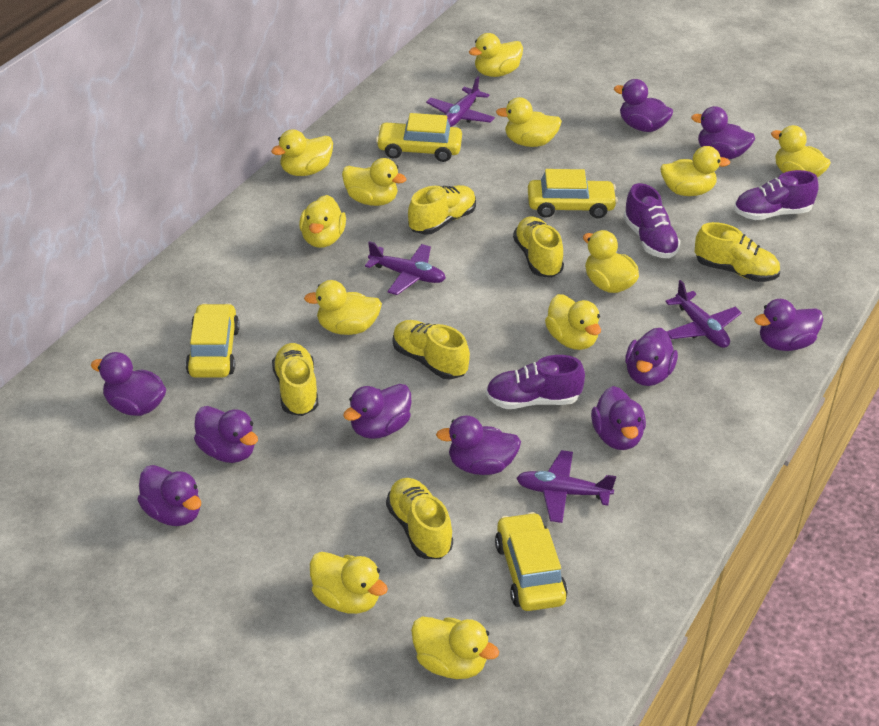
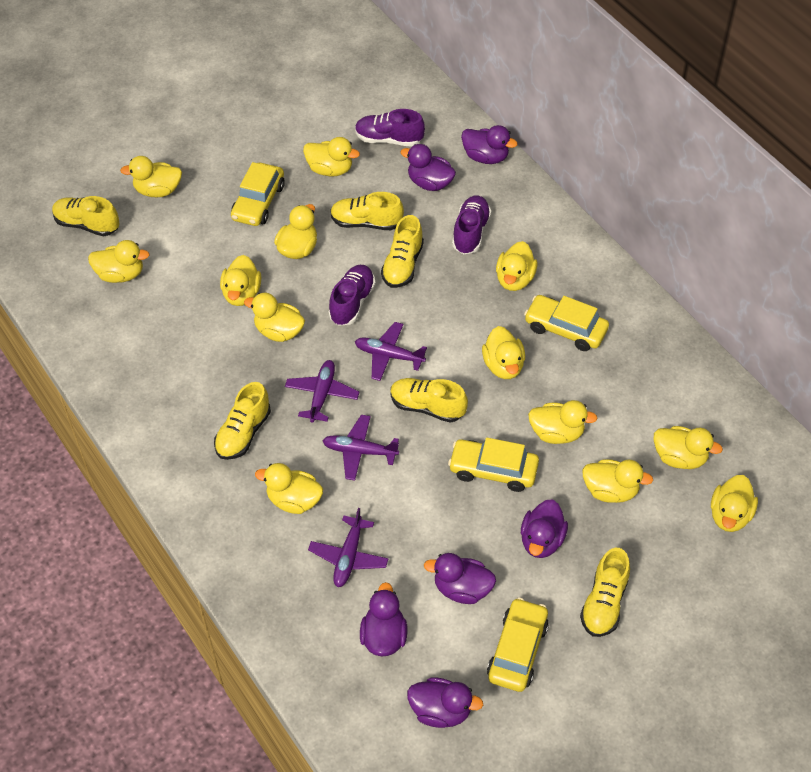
purple duck: 10 -> 6
yellow duck: 12 -> 13

